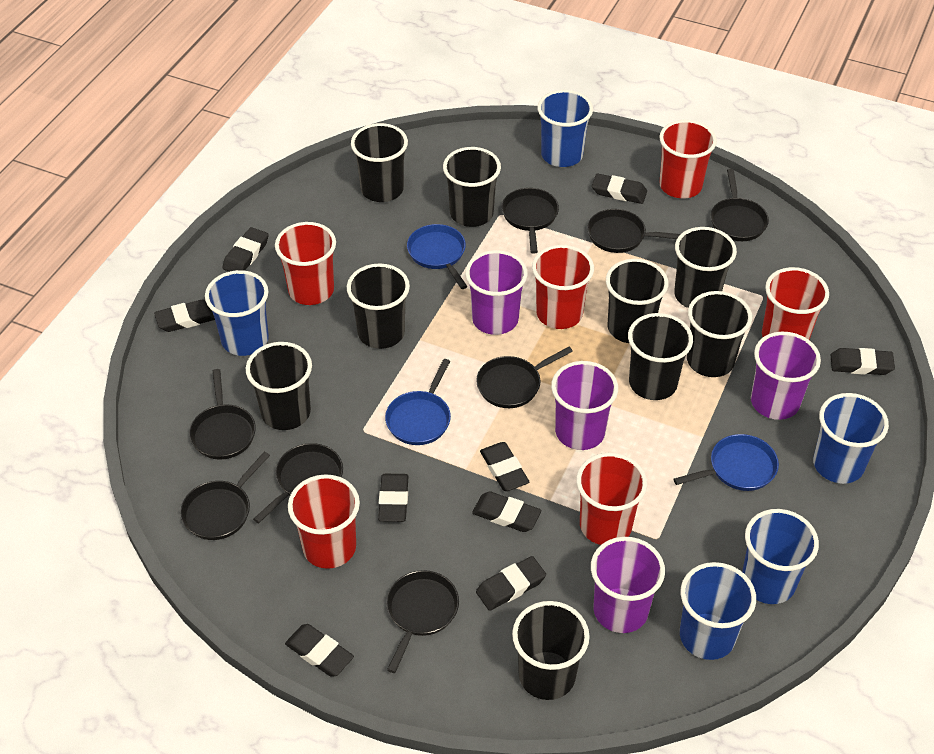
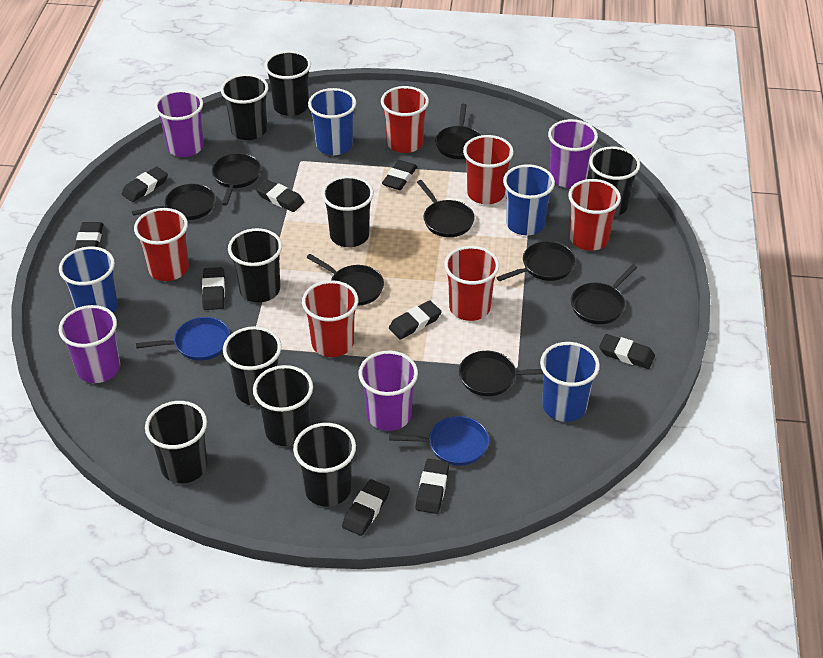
blue cup: 5 -> 4
blue pan: 3 -> 2

